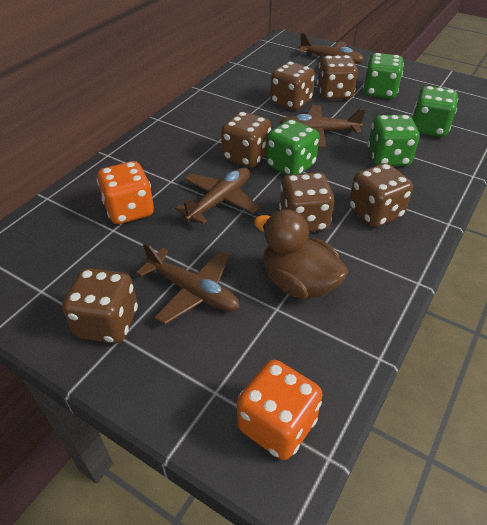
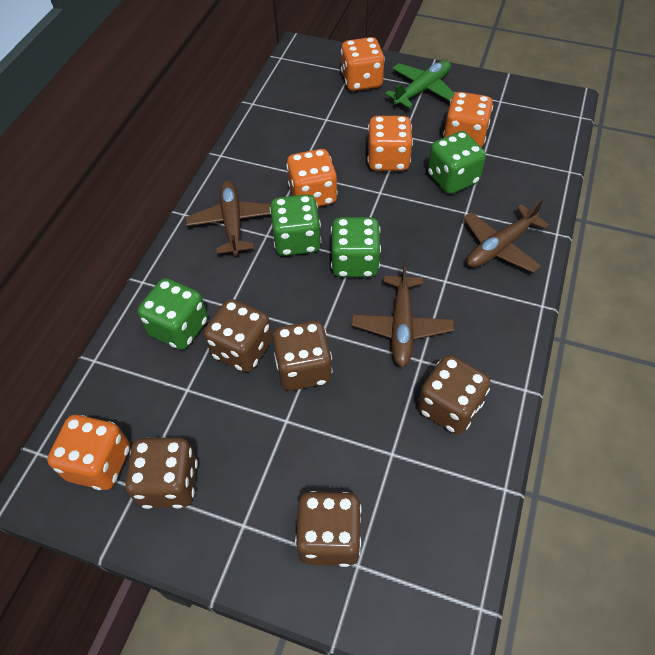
brown dice: 6 -> 5
brown duck: 1 -> 0
brown plane: 4 -> 3
green plane: 0 -> 1
orange dice: 2 -> 5

